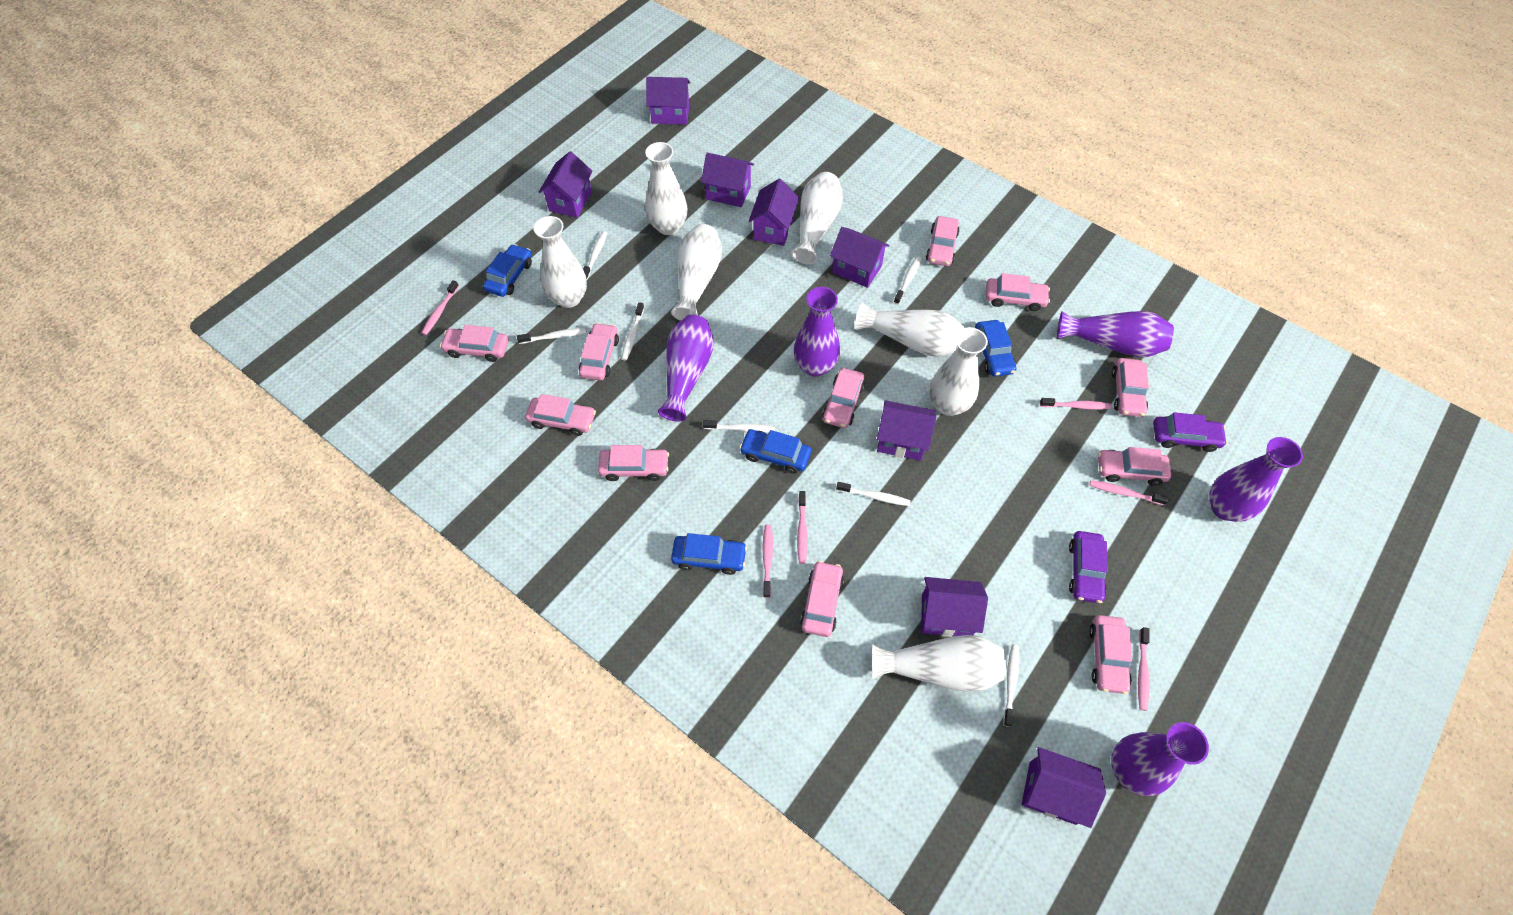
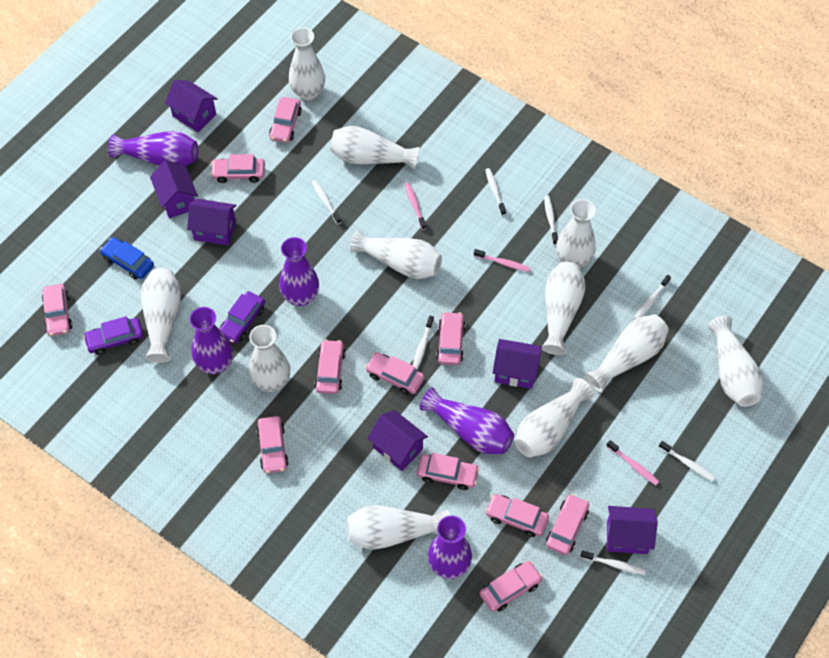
blue car: 4 -> 1
pink toothbrush: 6 -> 3
purple house: 8 -> 6
white vase: 7 -> 11

